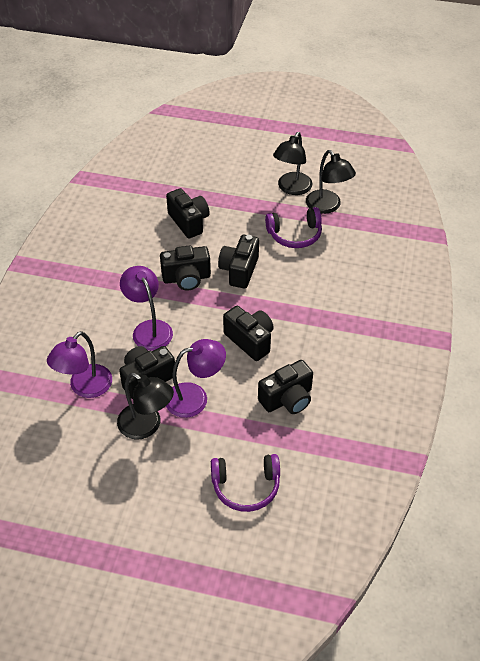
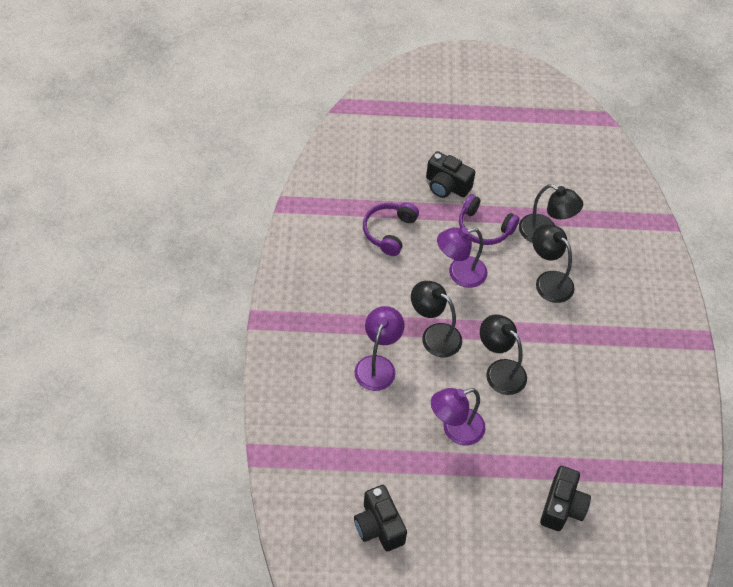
black camera: 6 -> 3
black lamp: 3 -> 4

